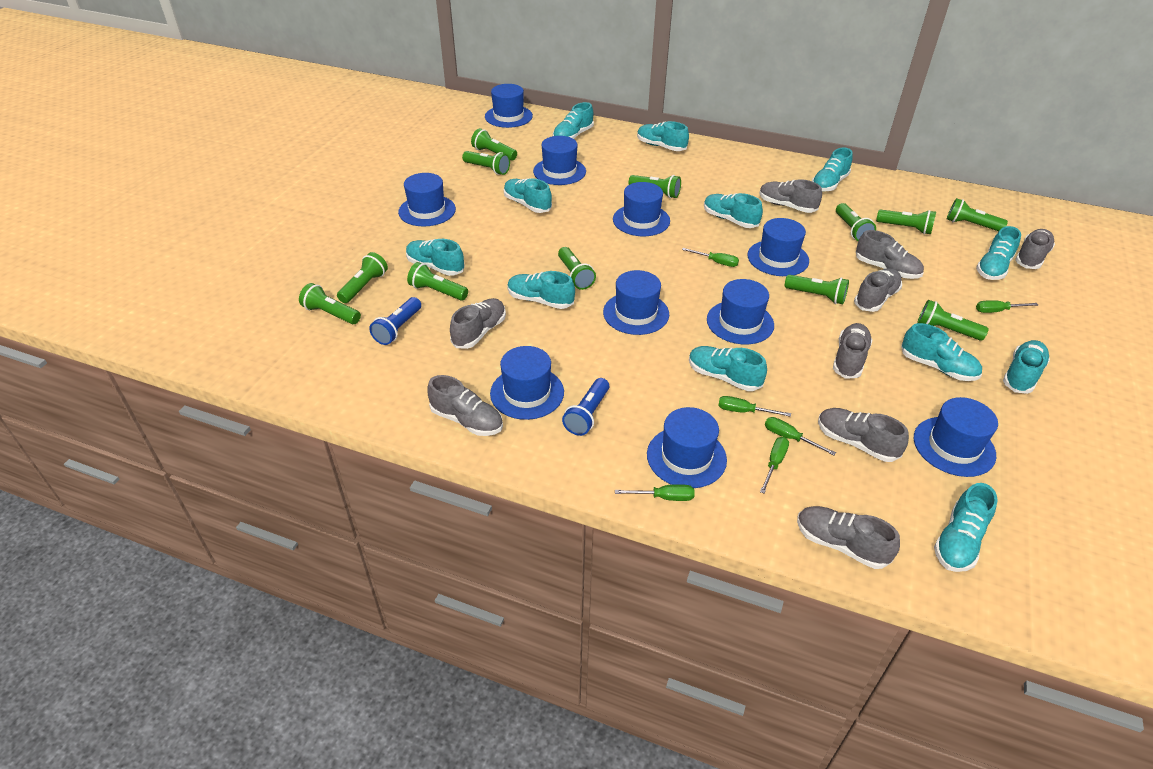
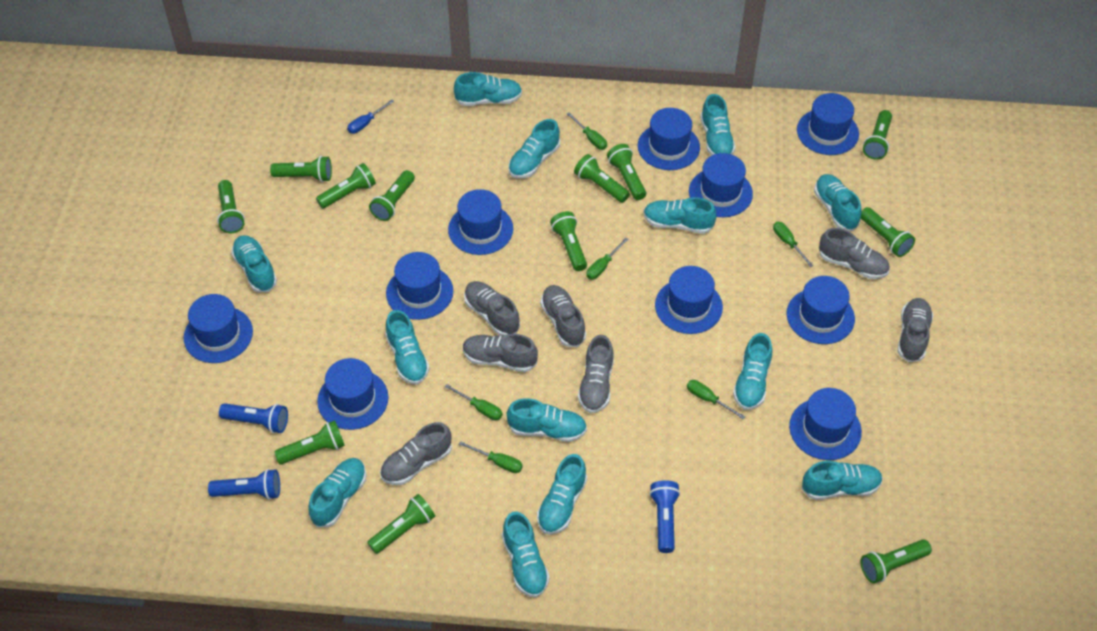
blue flashlight: 2 -> 3
blue screwdriver: 0 -> 1
grey shoe: 9 -> 7
turquoise shoe: 12 -> 13

